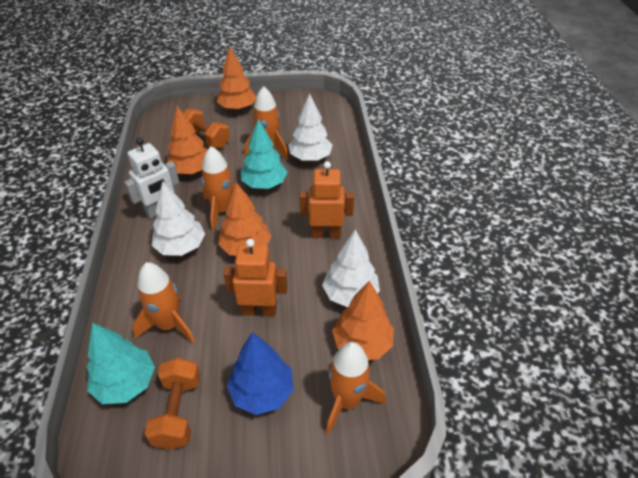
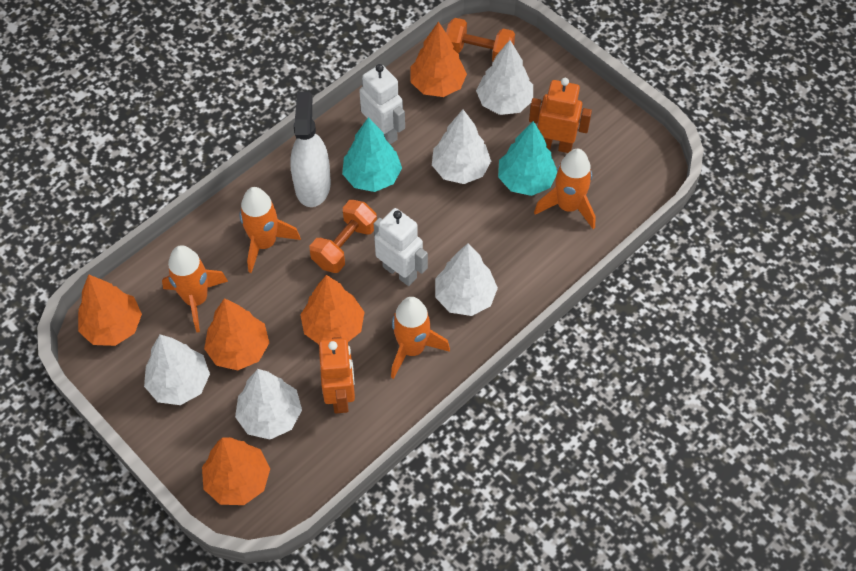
blue tree: 1 -> 0
orange tree: 4 -> 5
white robot: 1 -> 2
white spray bottle: 0 -> 1
white tree: 3 -> 5

